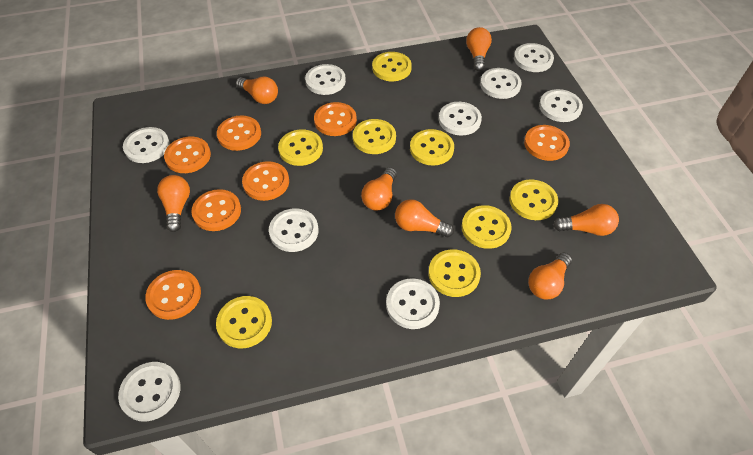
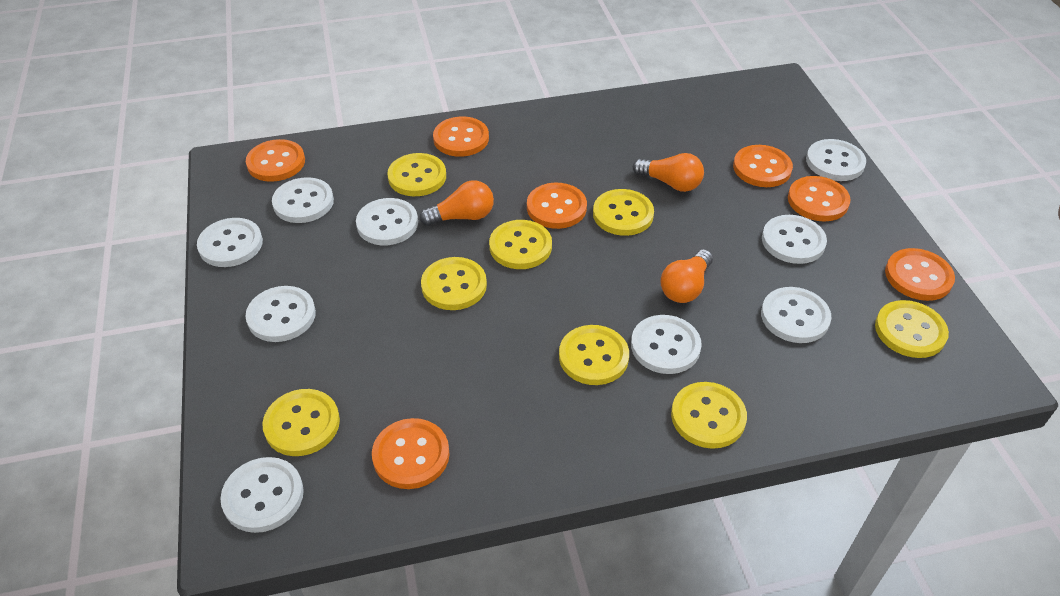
orange light bulb: 7 -> 3

